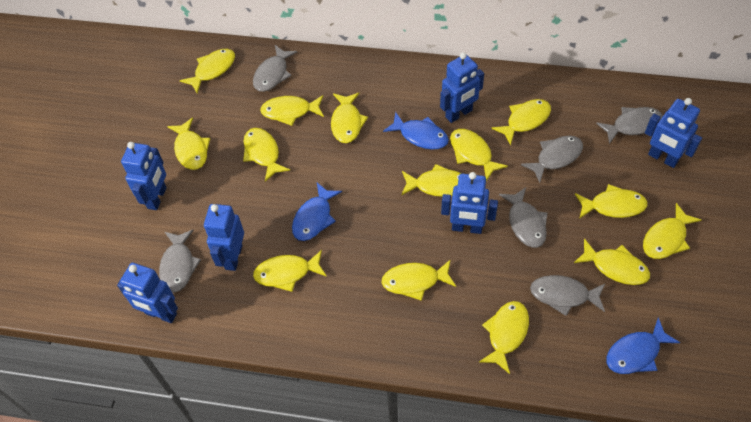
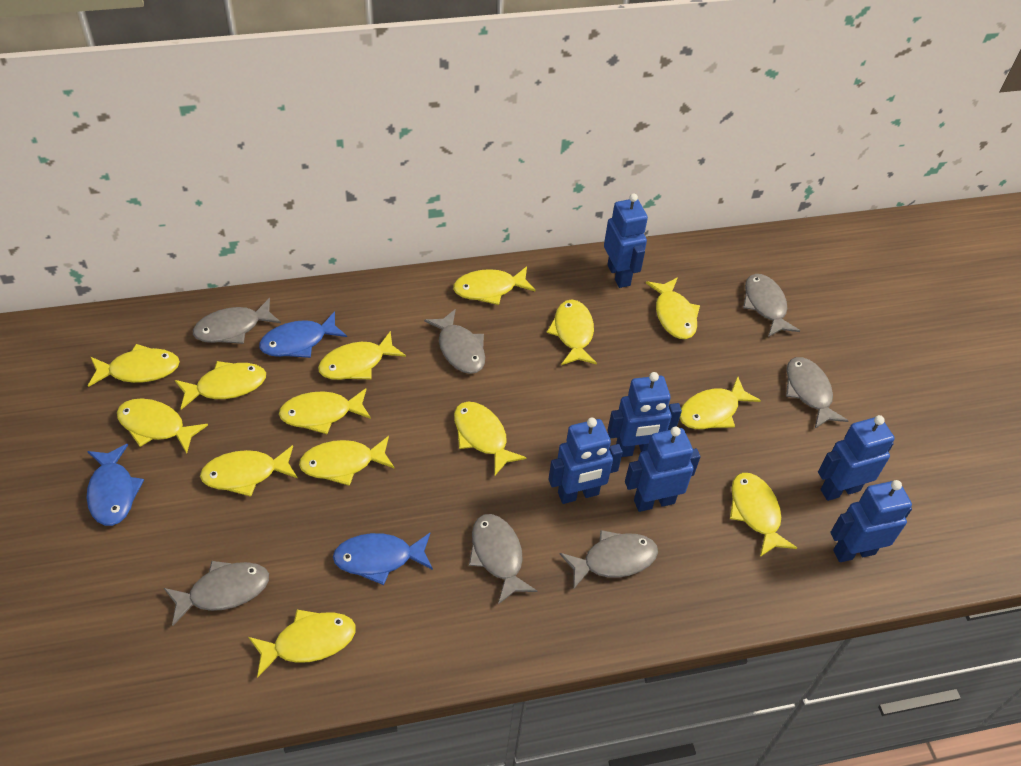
grey fish: 6 -> 7

